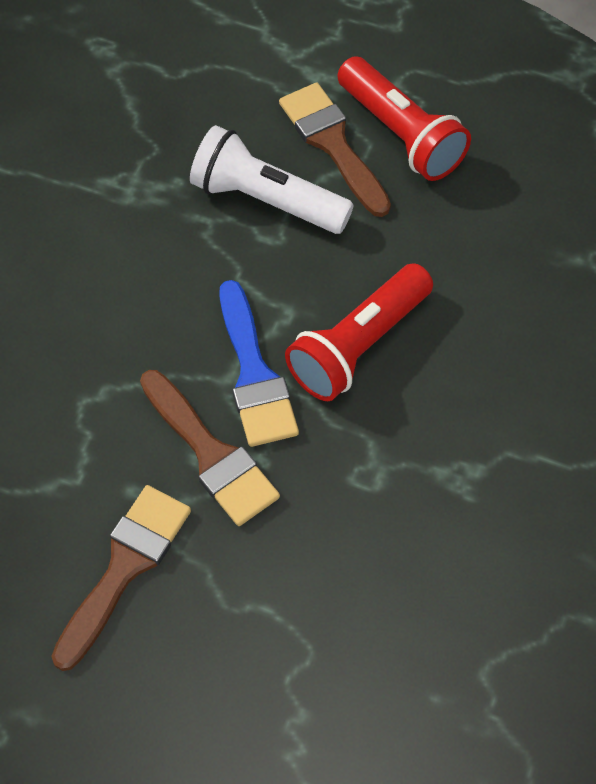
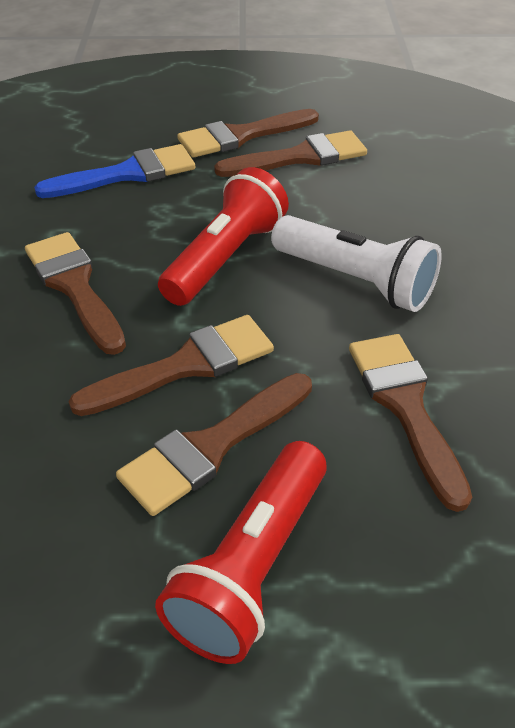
brown brush: 3 -> 6

